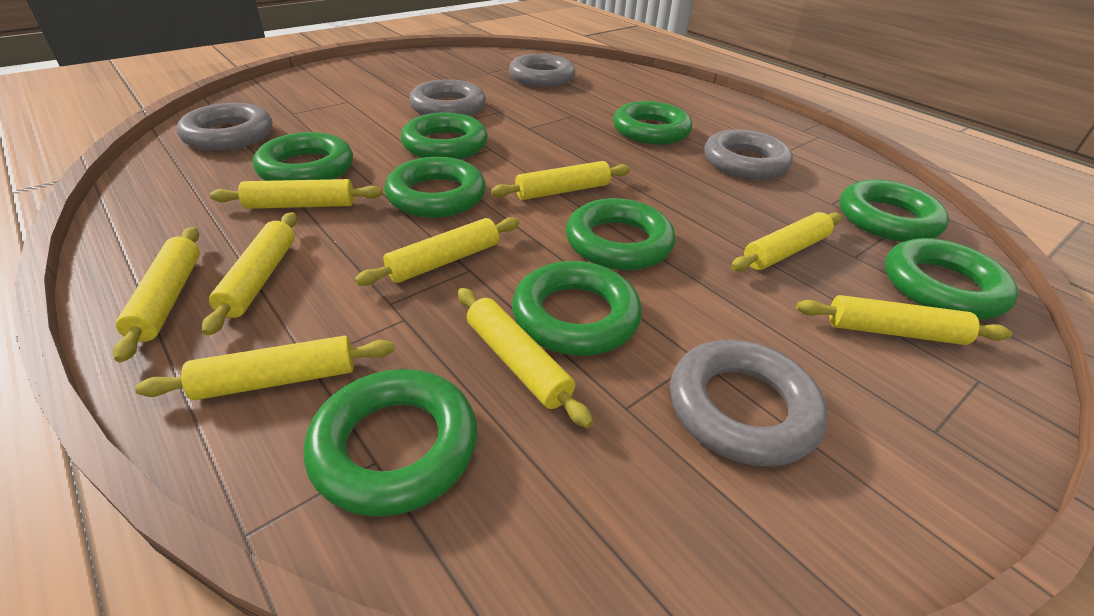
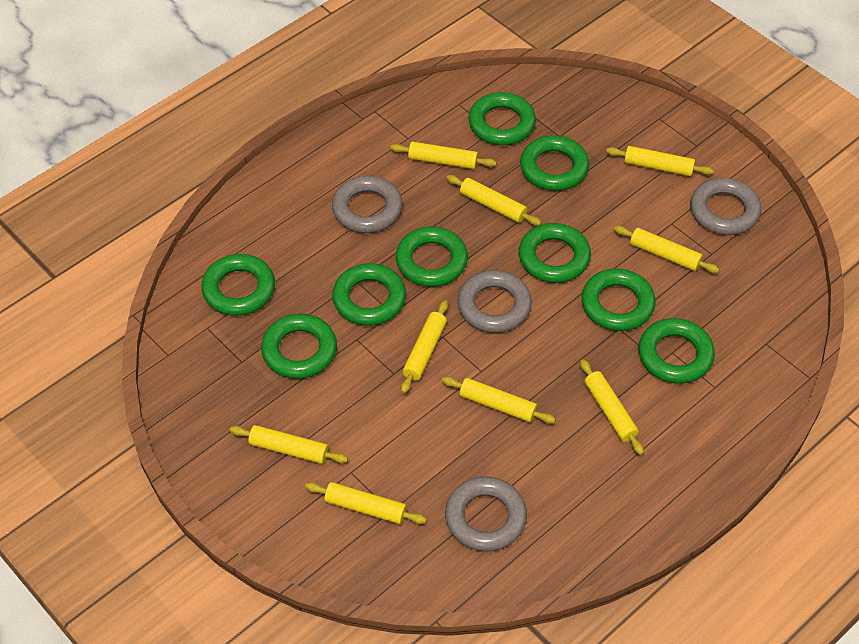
grey ring: 5 -> 4

